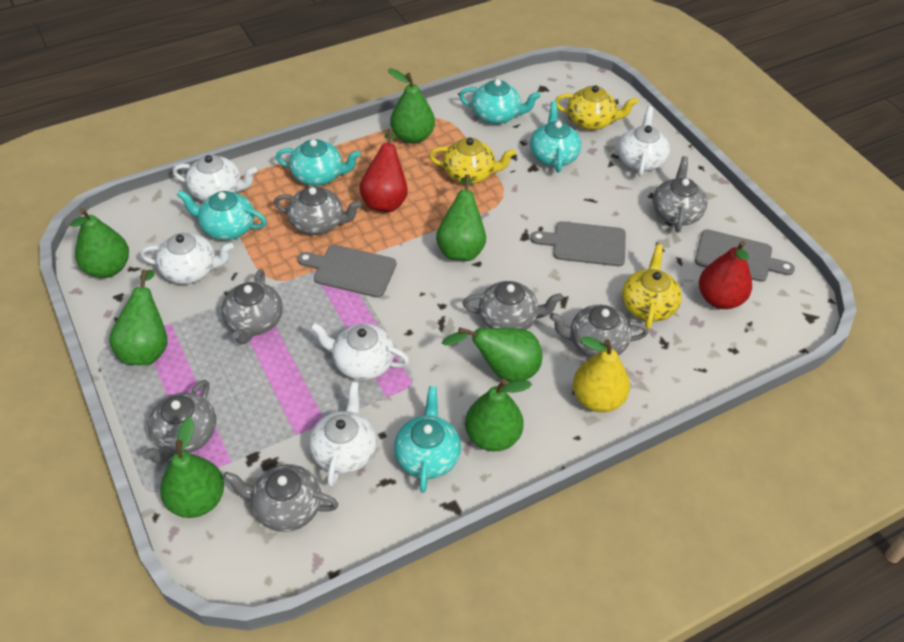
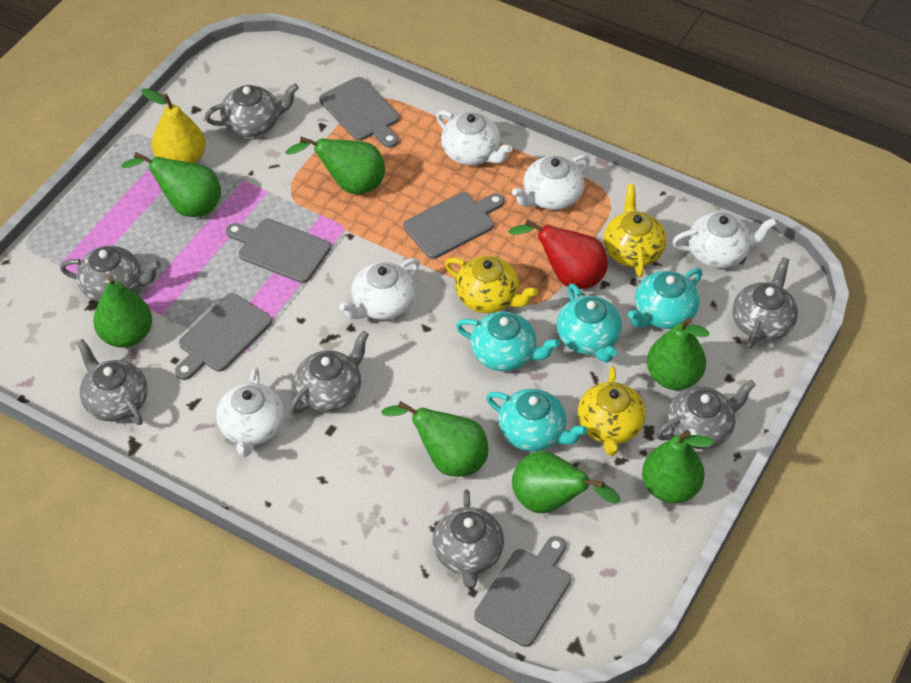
grey cutting board: 3 -> 5
red pear: 2 -> 1
turquoise teapot: 5 -> 4

